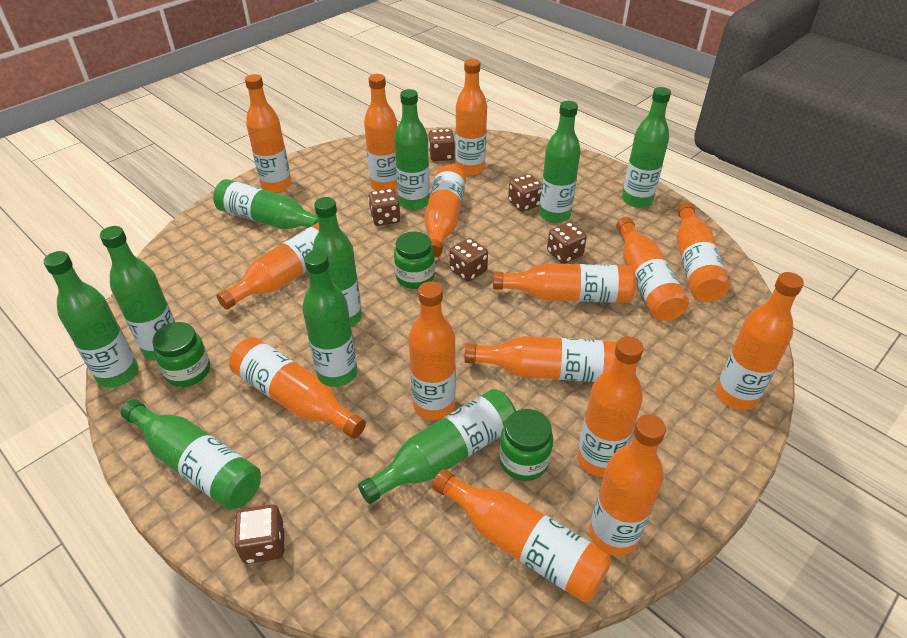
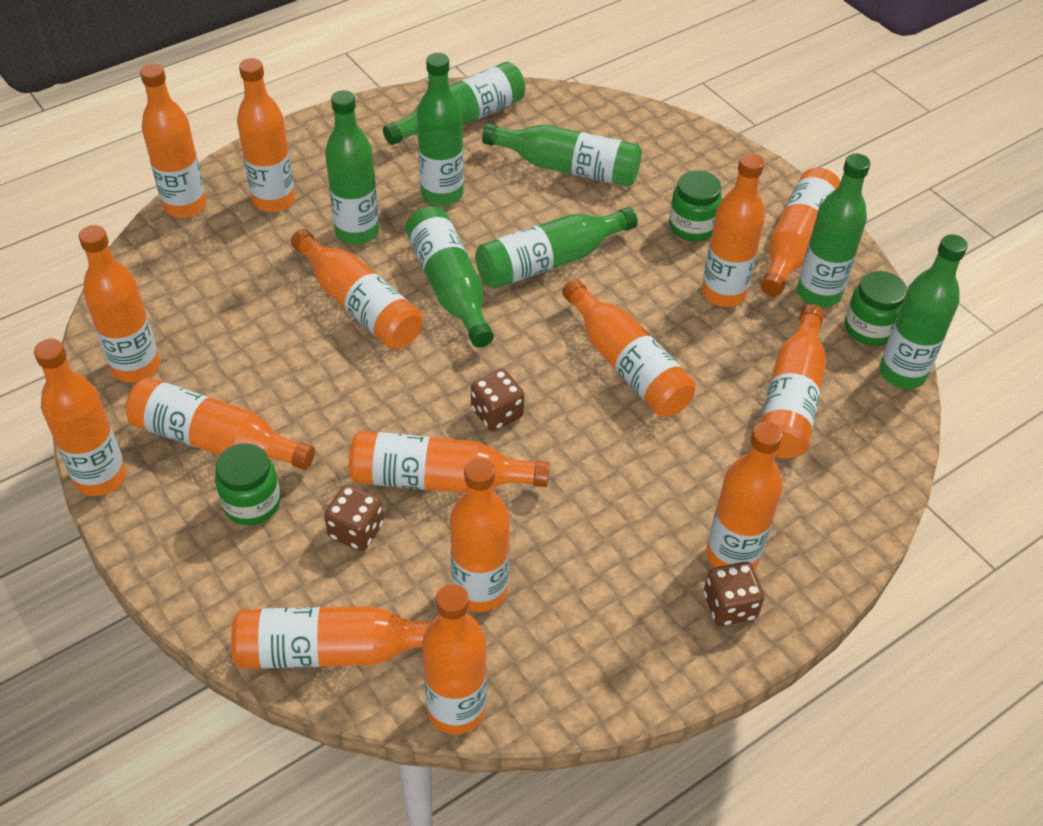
brown dice: 6 -> 3
green bottle: 10 -> 8

